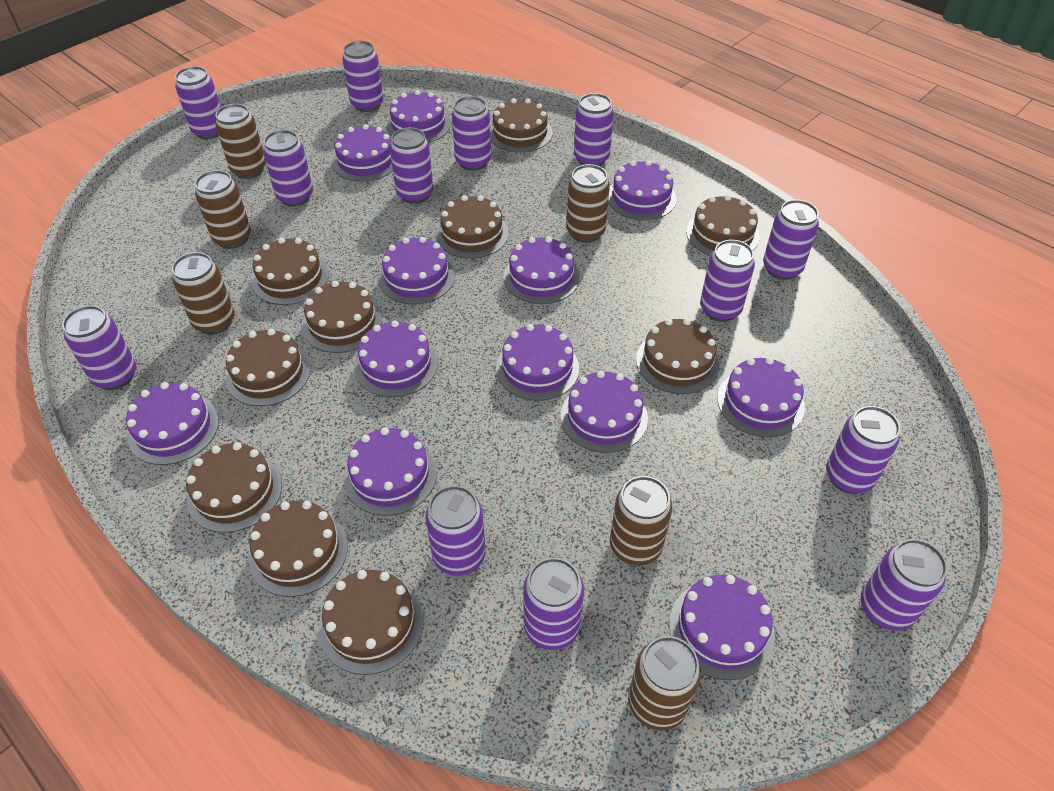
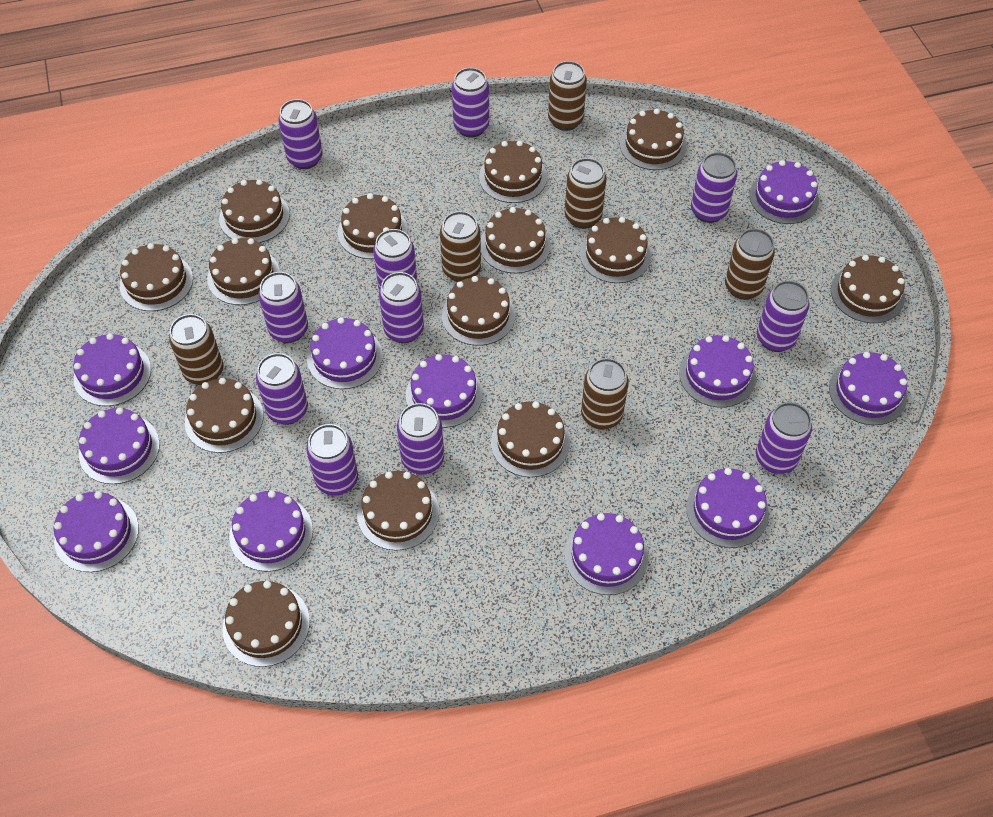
brown cake: 10 -> 14
purple cake: 12 -> 11
purple can: 13 -> 11

